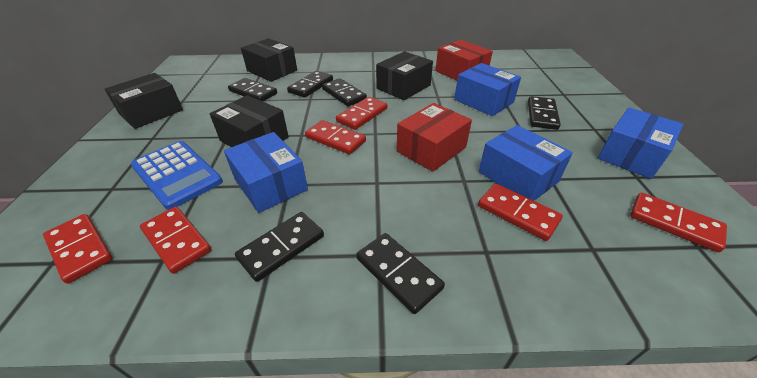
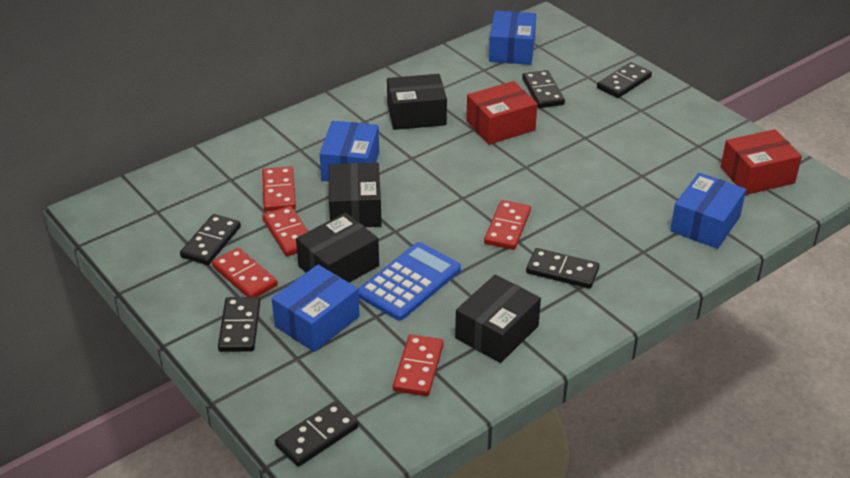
red domino: 6 -> 5

